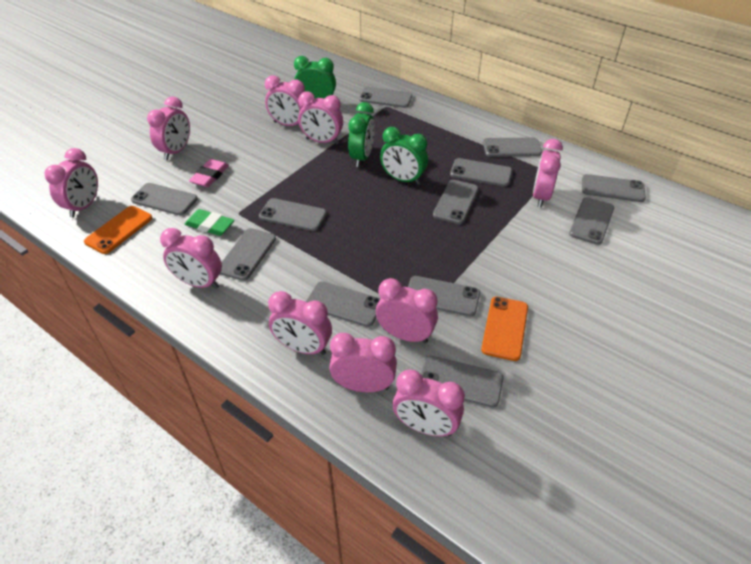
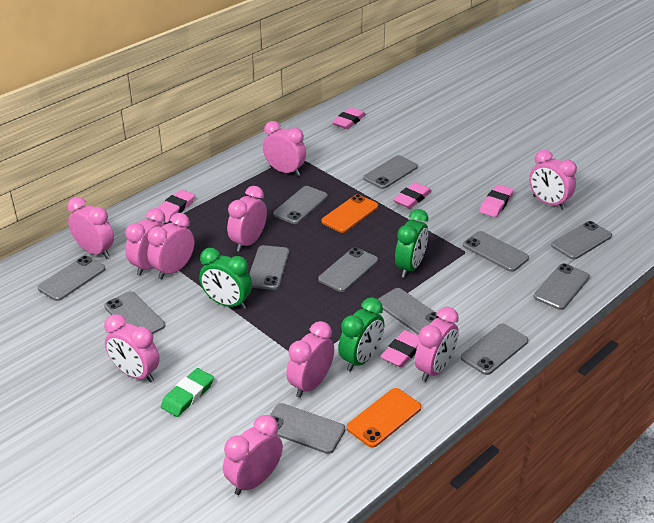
pink eraser: 1 -> 5

